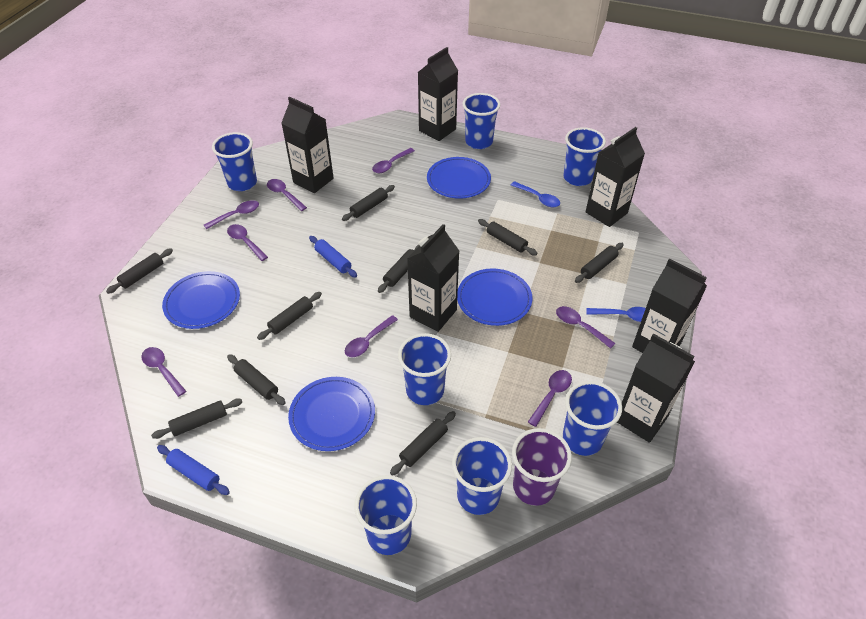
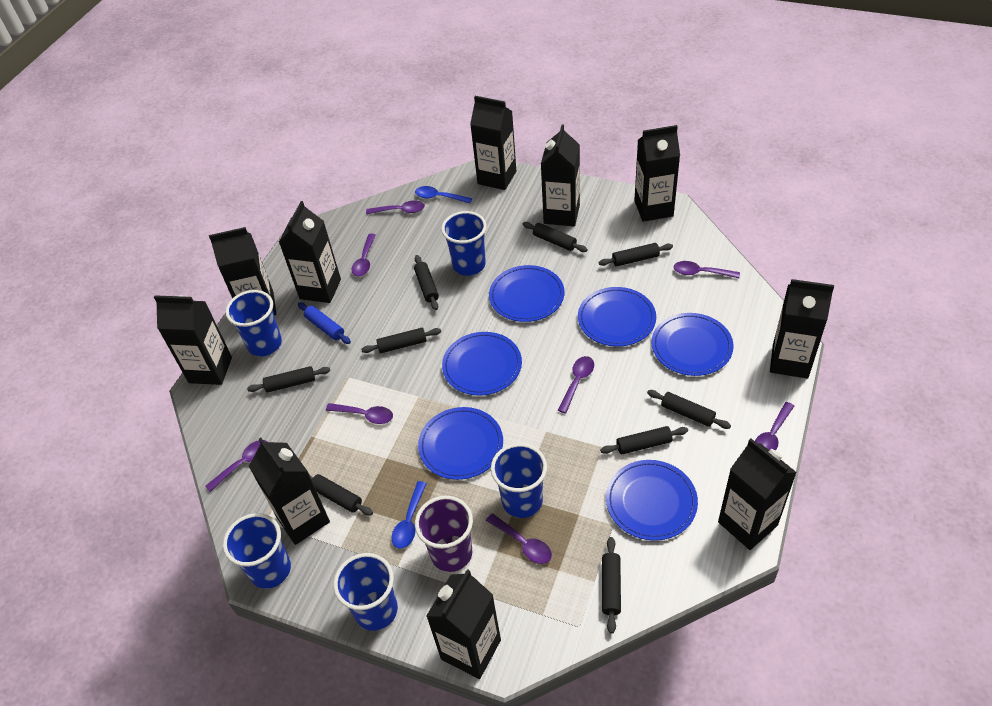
black carton: 6 -> 10
blue cup: 7 -> 5
blue plate: 4 -> 6
blue rolling pin: 2 -> 1

